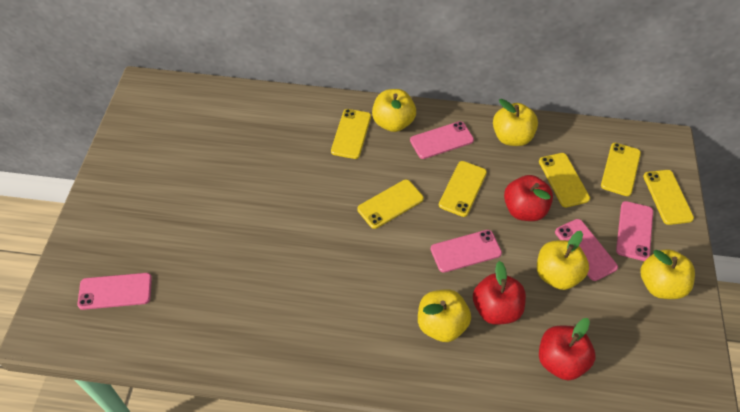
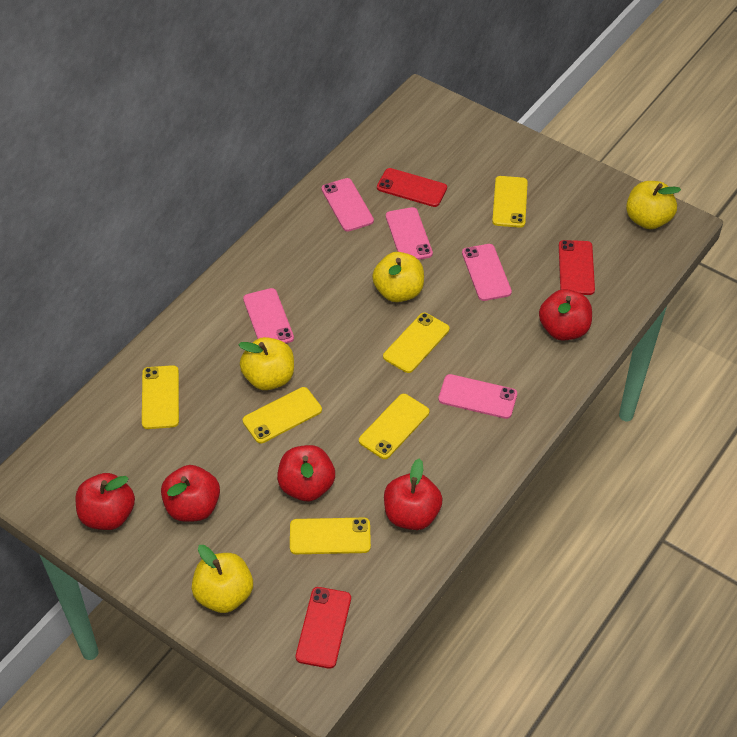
red apple: 3 -> 5
red phone: 0 -> 3
yellow apple: 5 -> 4

